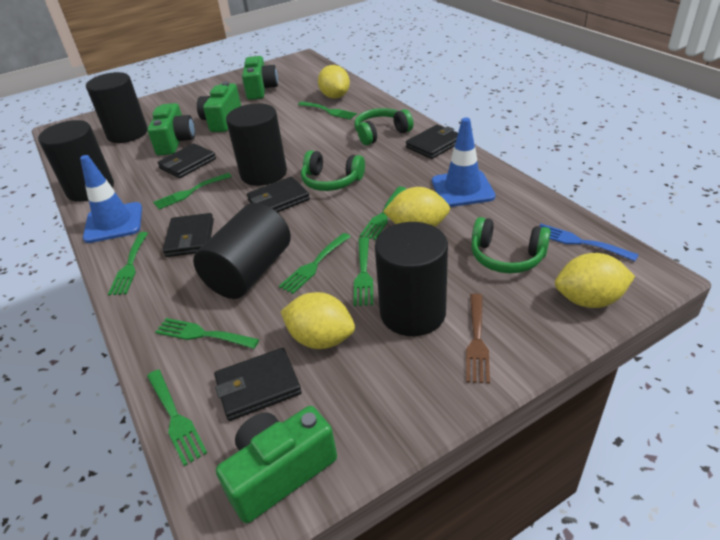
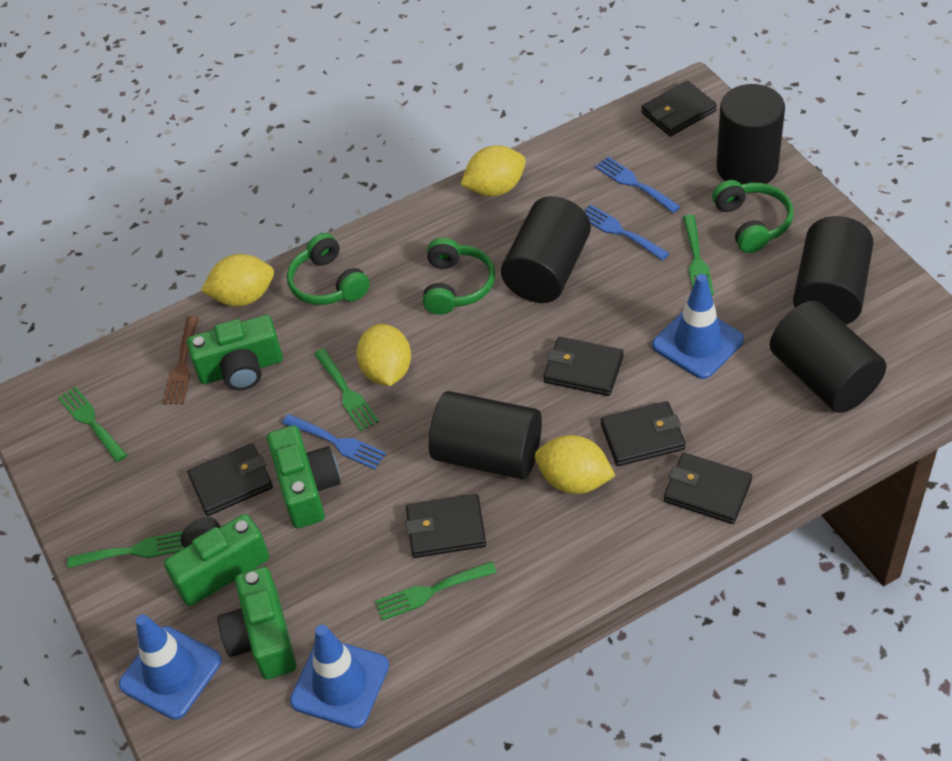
black wallet: 5 -> 6
blue fork: 1 -> 3
blue traffic cone: 2 -> 3
green fork: 8 -> 5

